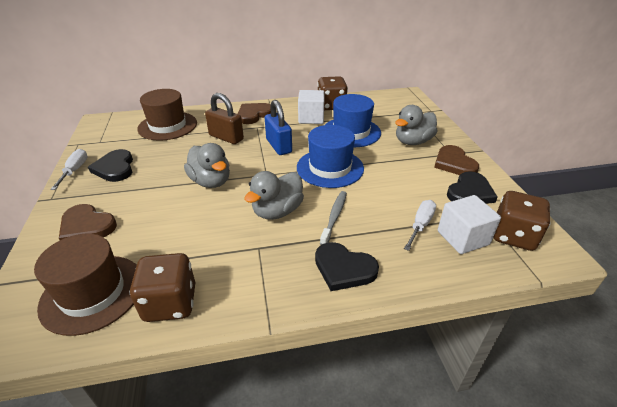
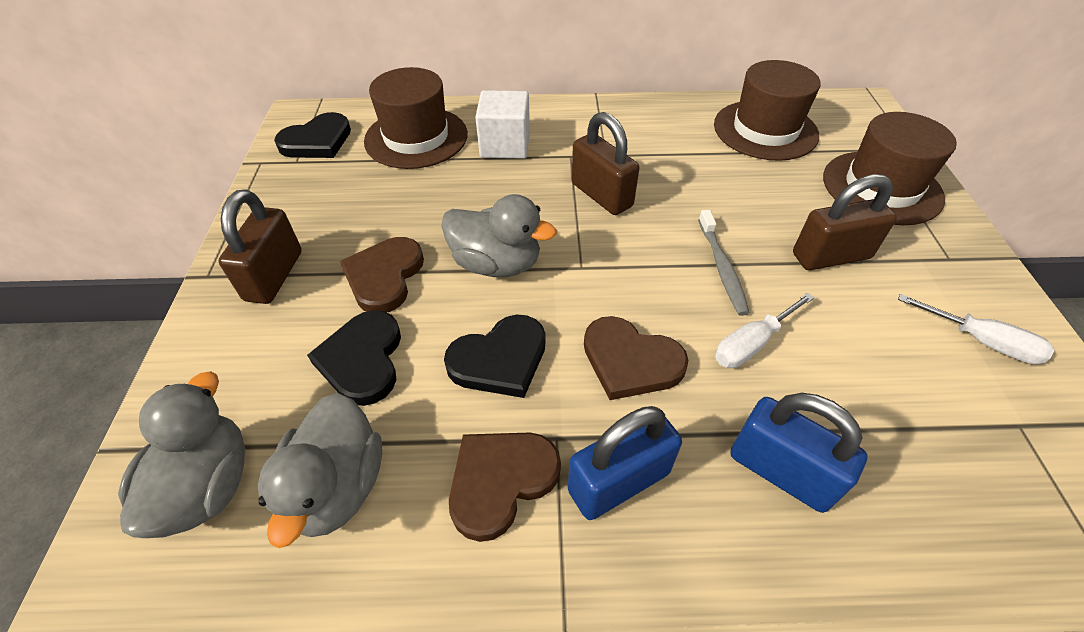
blue hat: 2 -> 0
blue padlock: 1 -> 2
brown dice: 3 -> 0
brown hat: 2 -> 3
brown padlock: 1 -> 3
white cube: 2 -> 1

